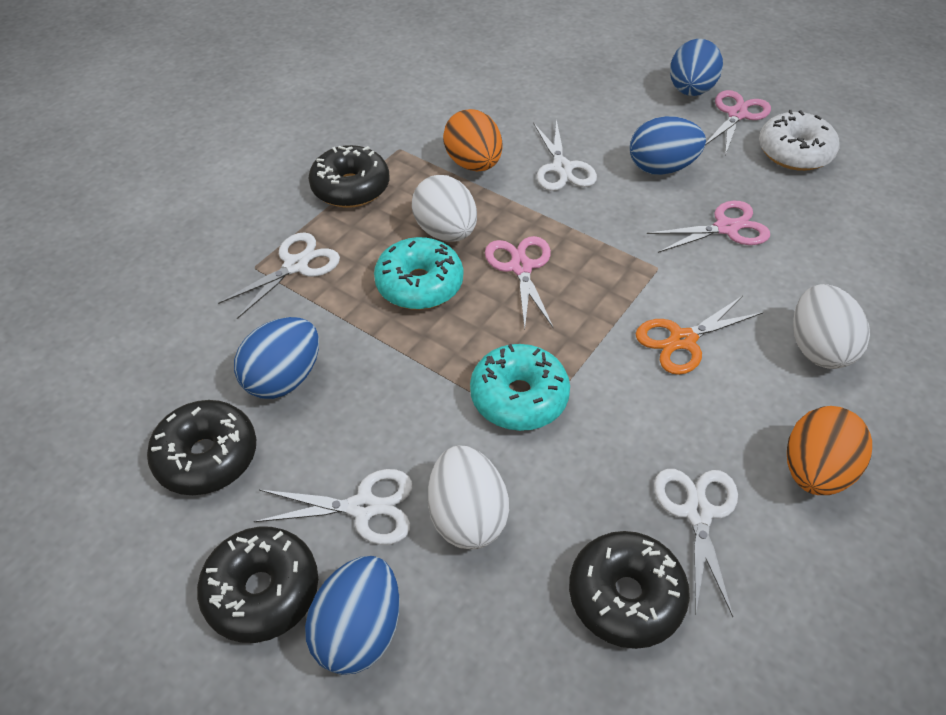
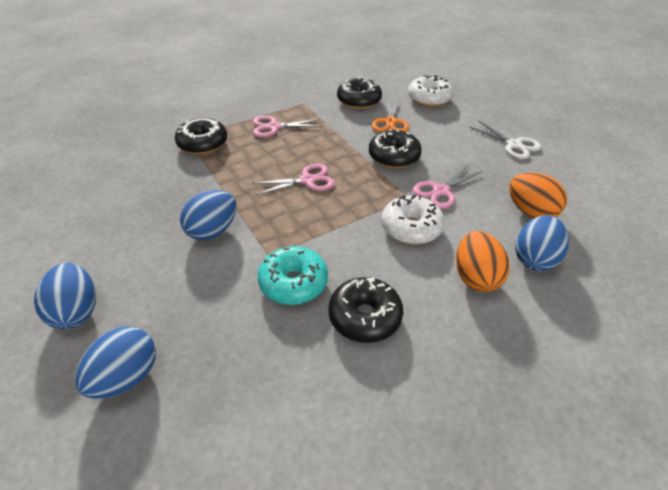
turquoise donut: 2 -> 1
white donut: 1 -> 2
white egg: 3 -> 0
white scissors: 4 -> 1

